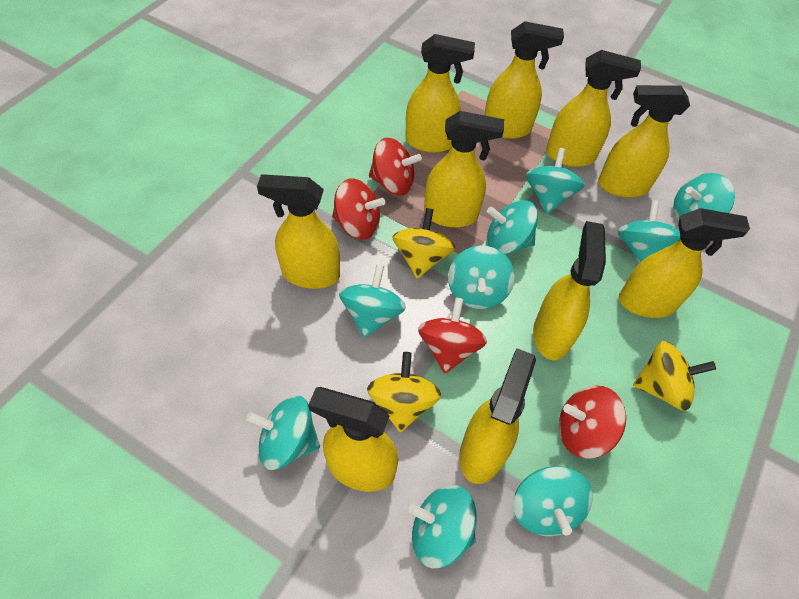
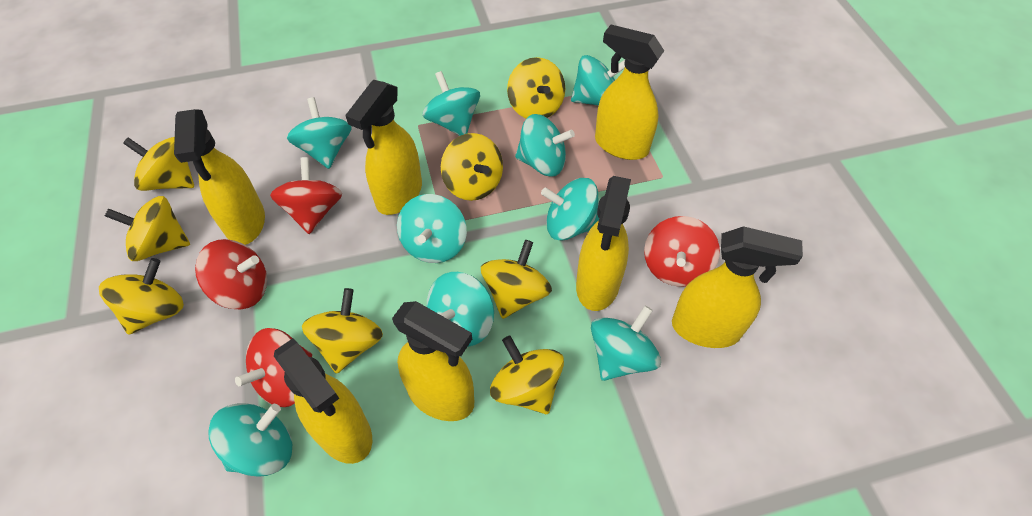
yellow spinning top: 3 -> 8
yellow spray bottle: 10 -> 7

